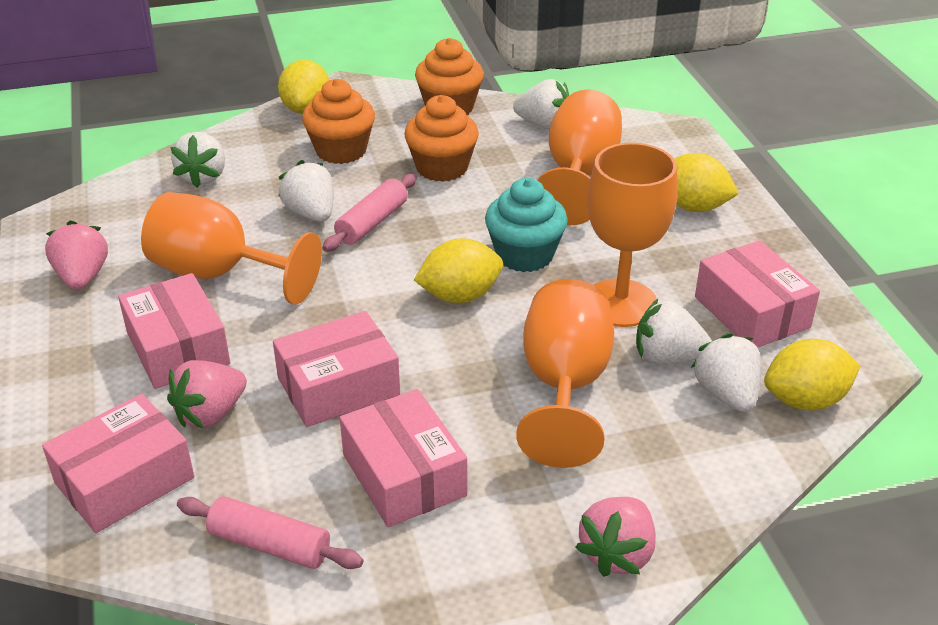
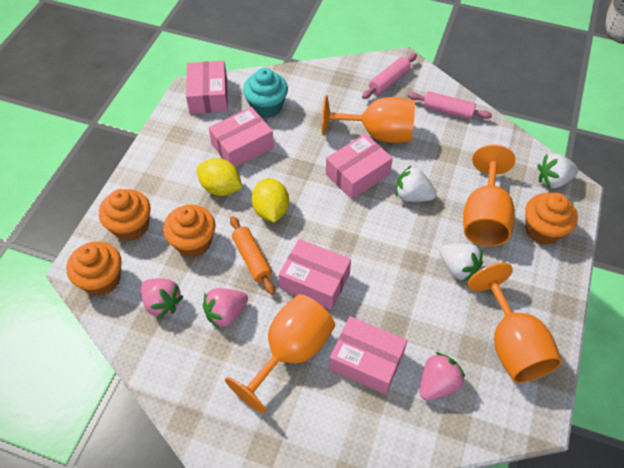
orange cupcake: 3 -> 4
orange rolling pin: 0 -> 1
white strawberry: 5 -> 3
yellow lemon: 4 -> 2

